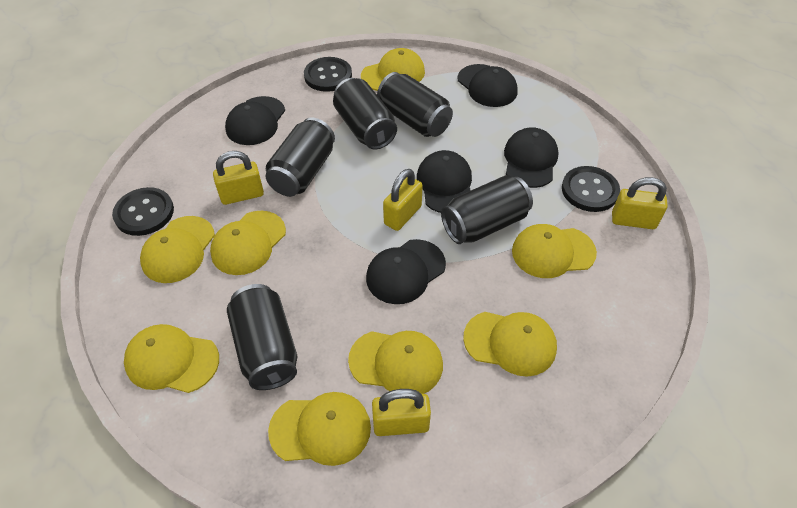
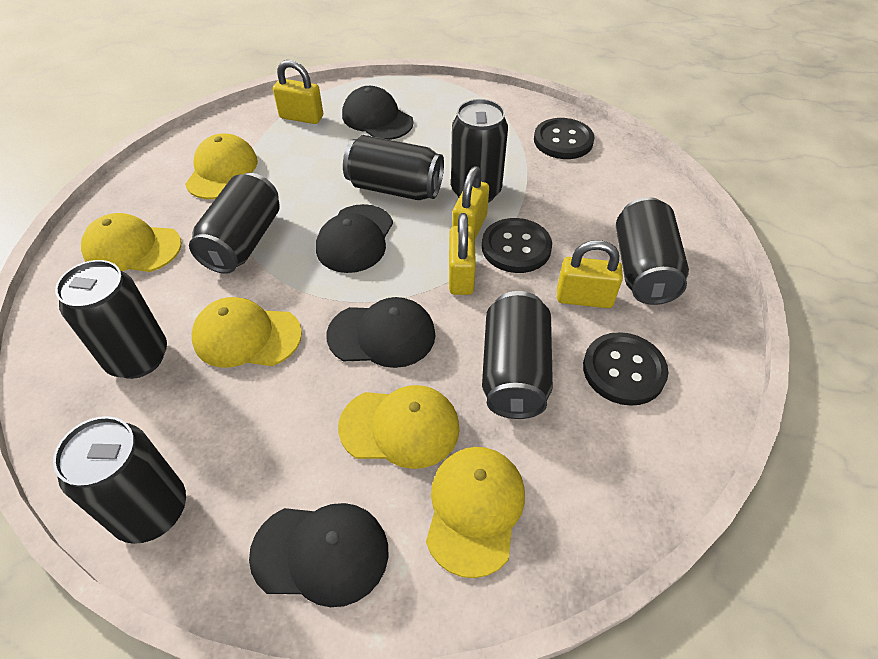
black can: 5 -> 7
black cap: 5 -> 4
yellow cap: 8 -> 5

